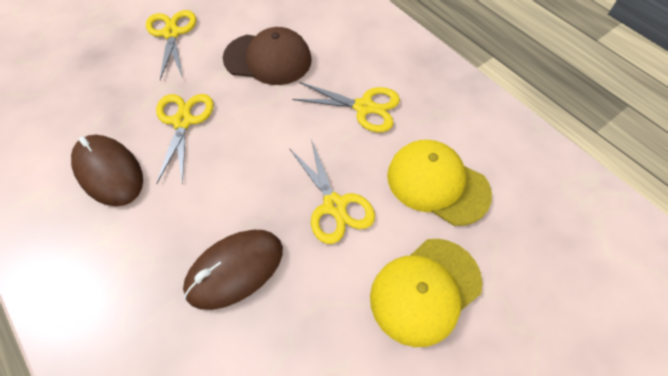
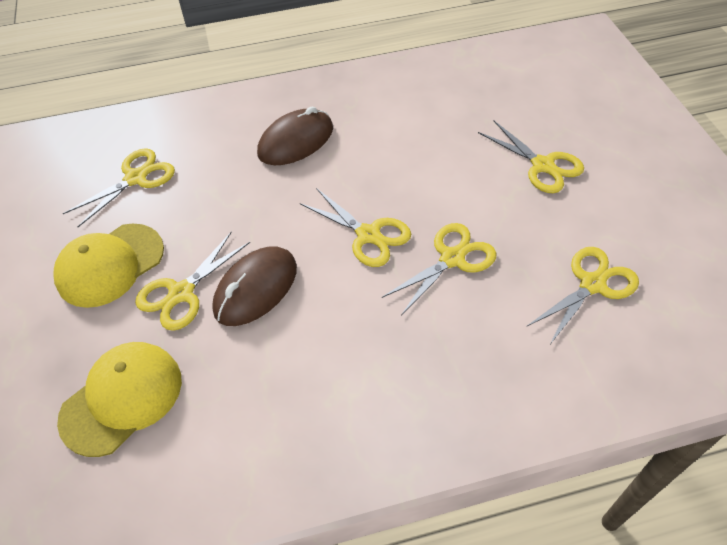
brown cap: 1 -> 0
yellow scissors: 4 -> 6

